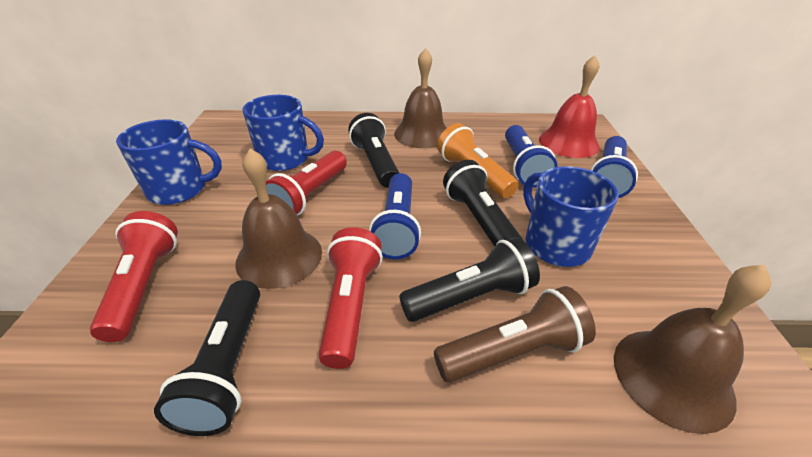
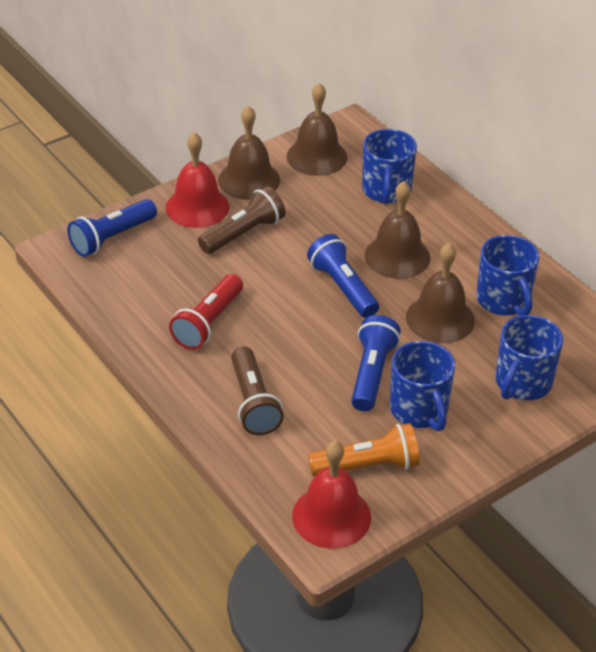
black flashlight: 4 -> 0
blue mug: 3 -> 4
brown bell: 3 -> 4
brown flashlight: 1 -> 2
red bell: 1 -> 2
red flashlight: 3 -> 1

